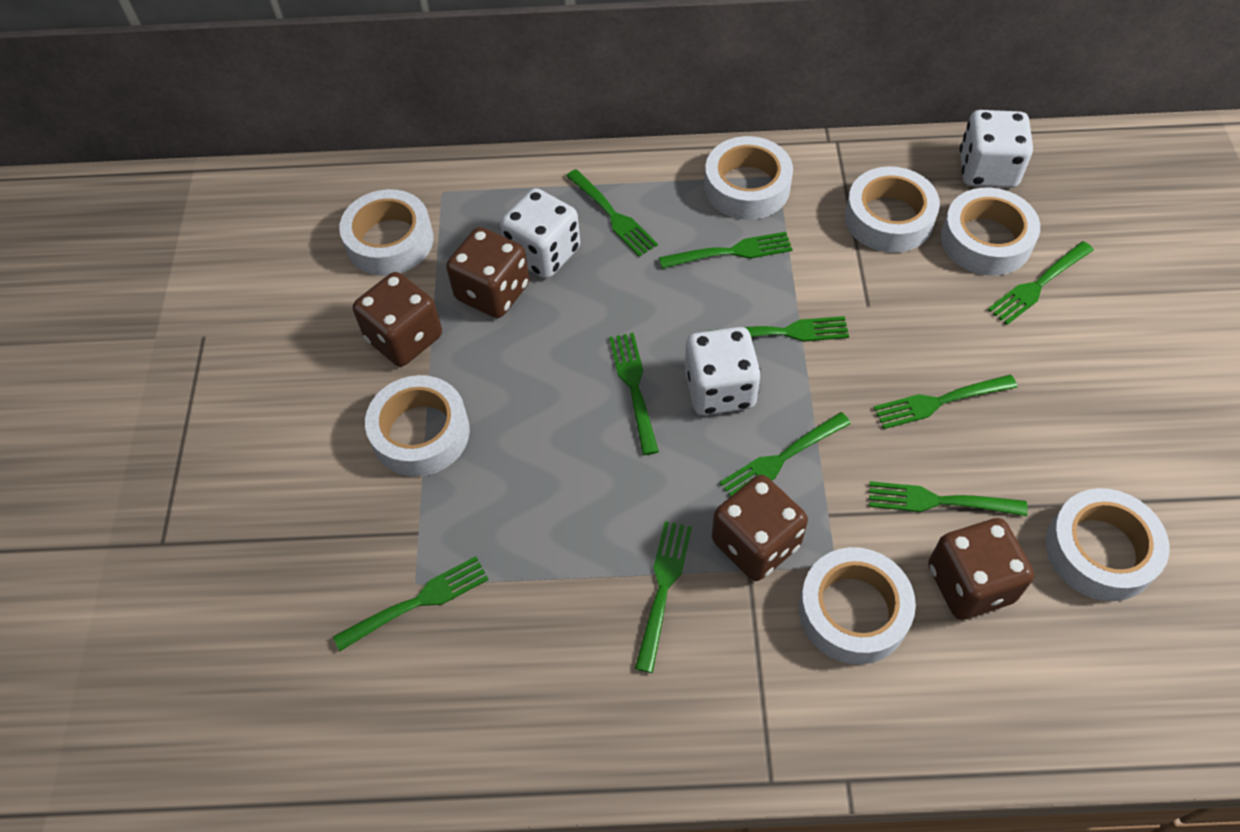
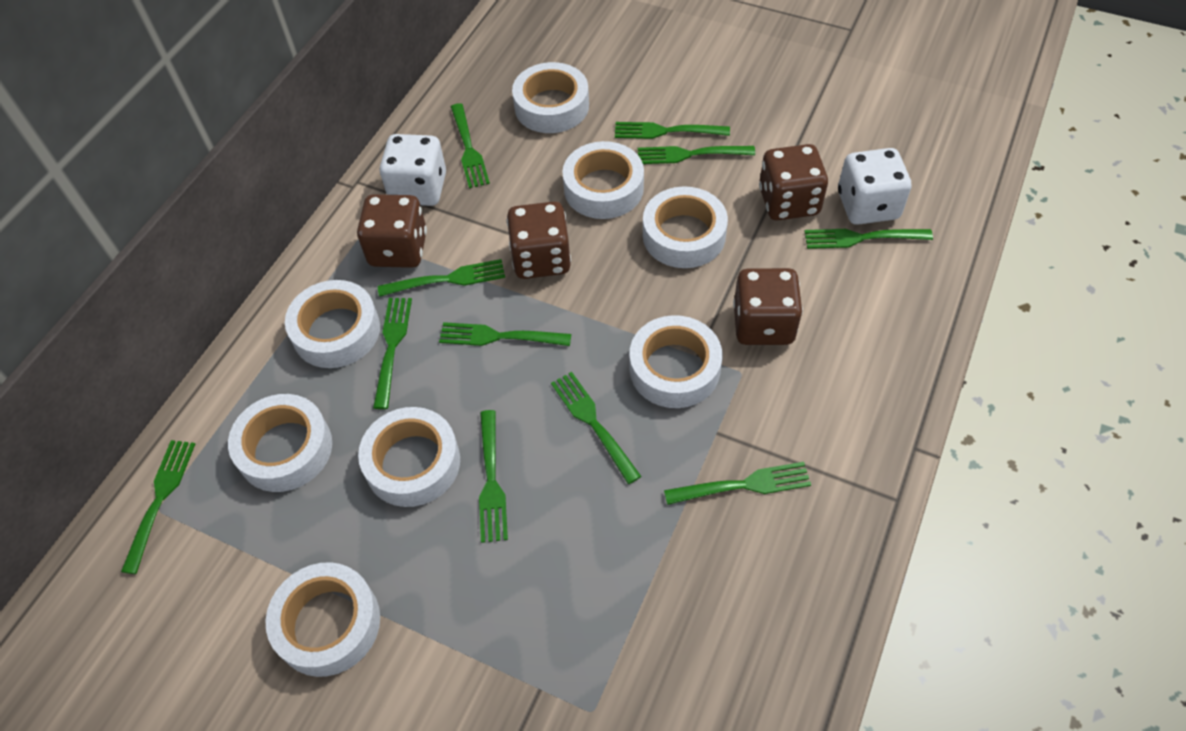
green fork: 10 -> 11
white dice: 3 -> 2
white tape: 7 -> 8

